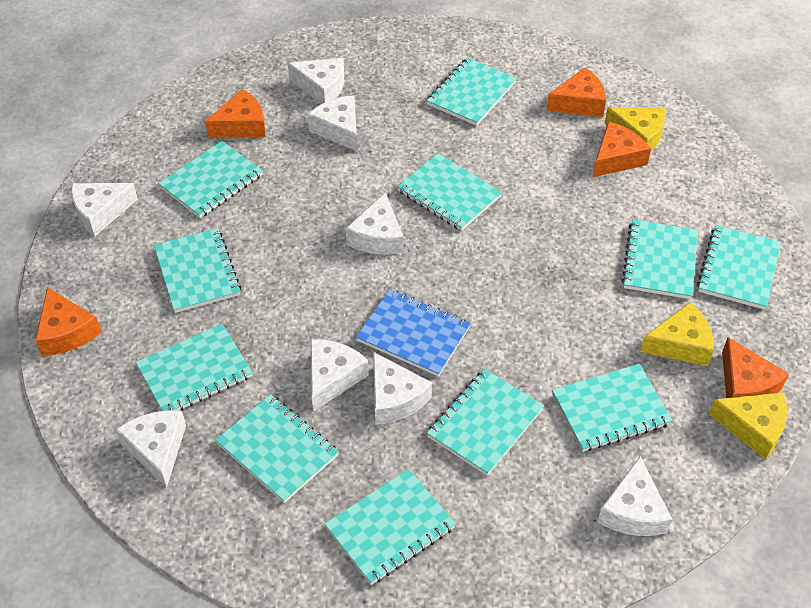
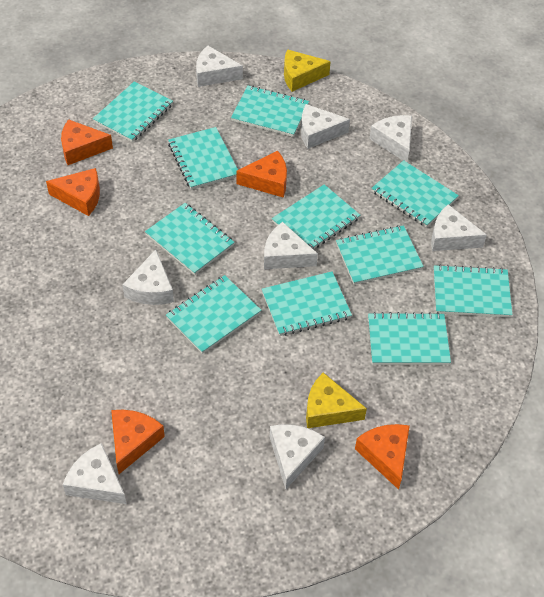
blue notebook: 1 -> 0
yellow cheese: 3 -> 2

